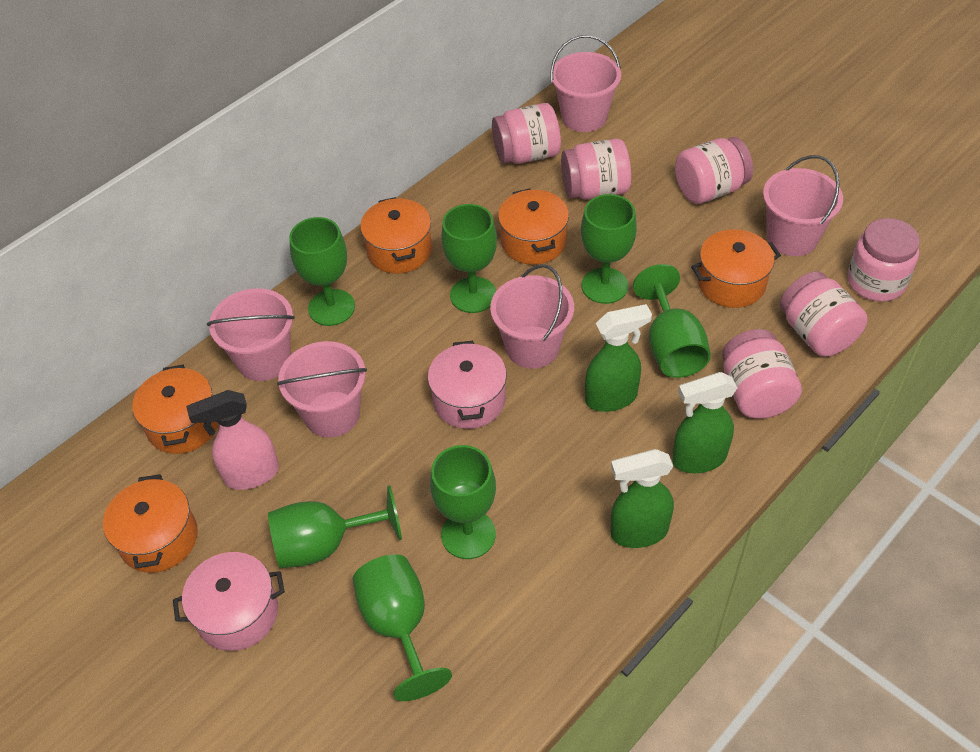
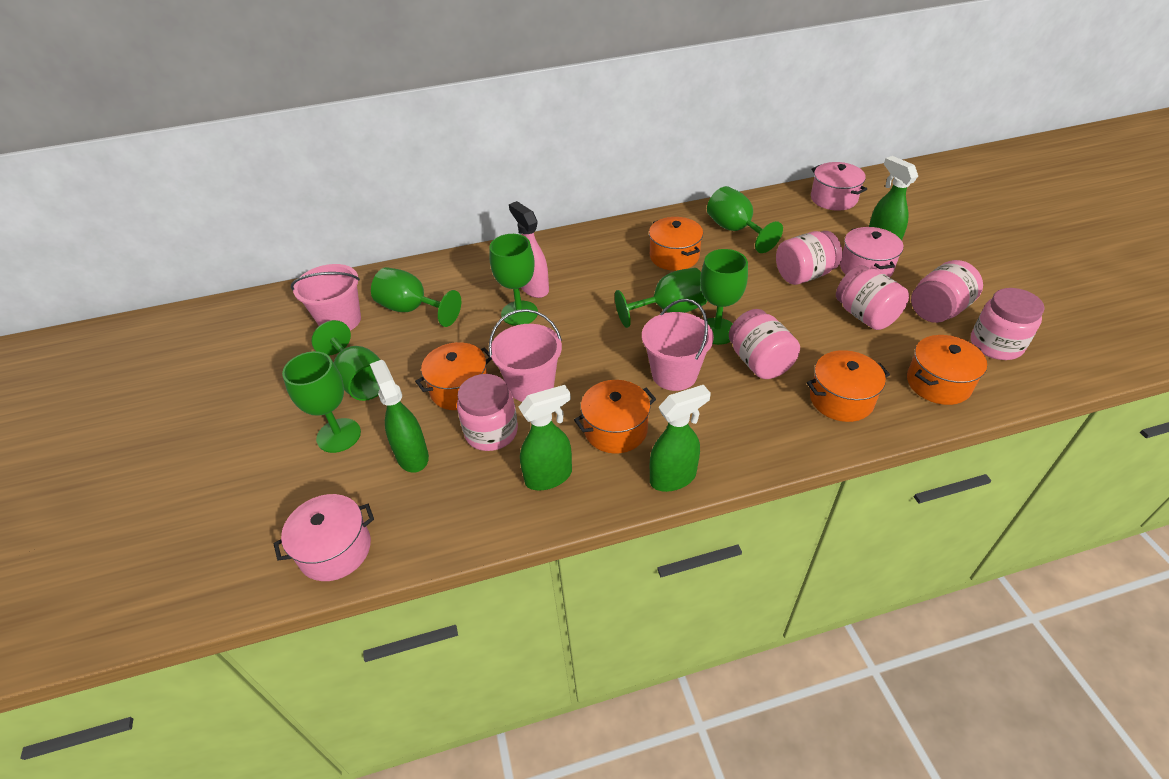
green spray bottle: 3 -> 4
pink bucket: 5 -> 3
pink pot: 2 -> 3

